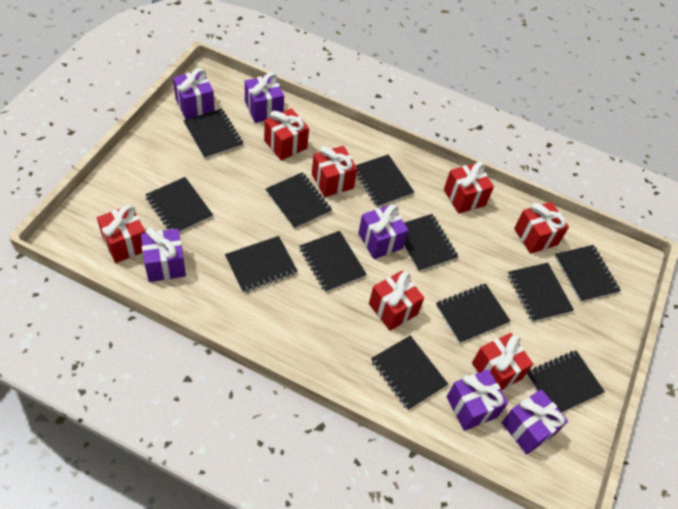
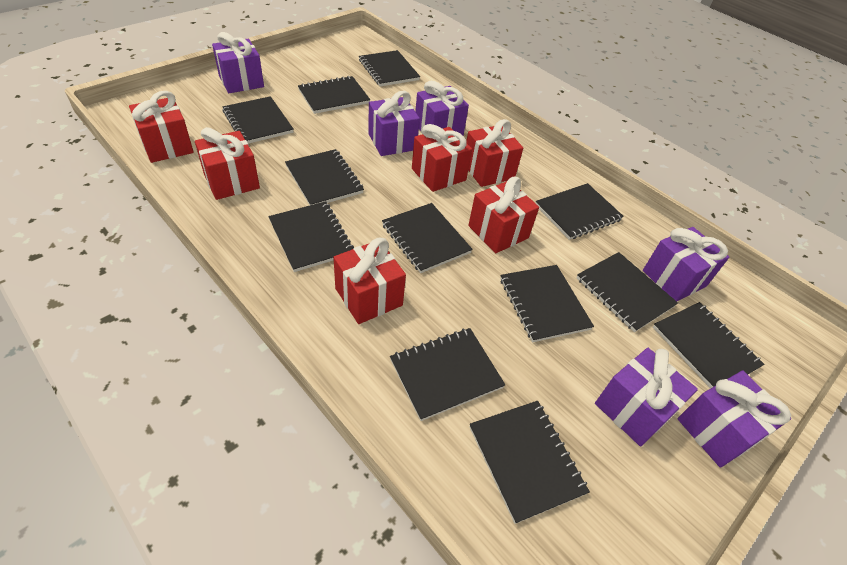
red gift: 7 -> 6

